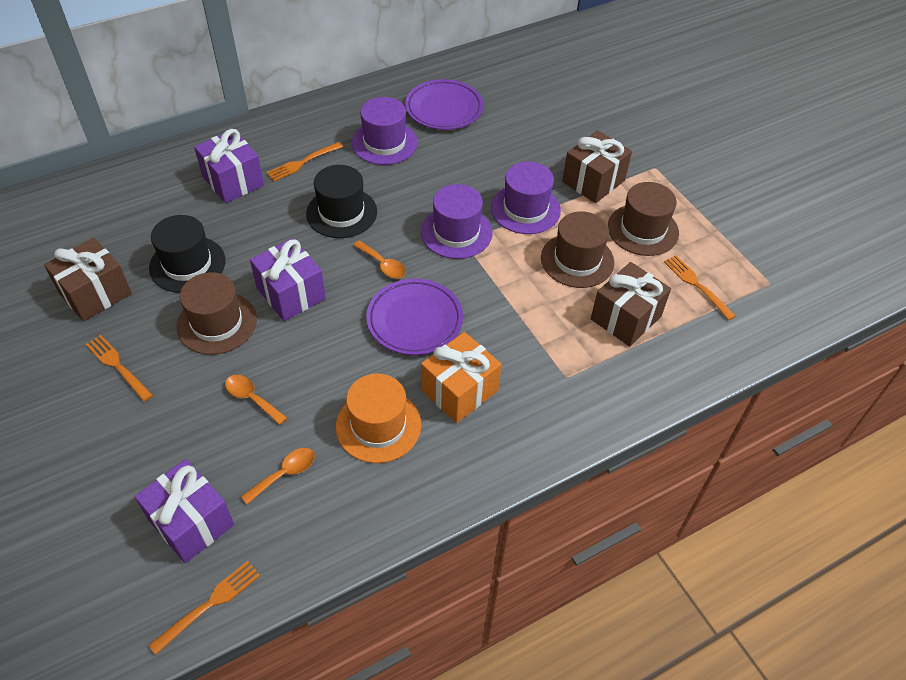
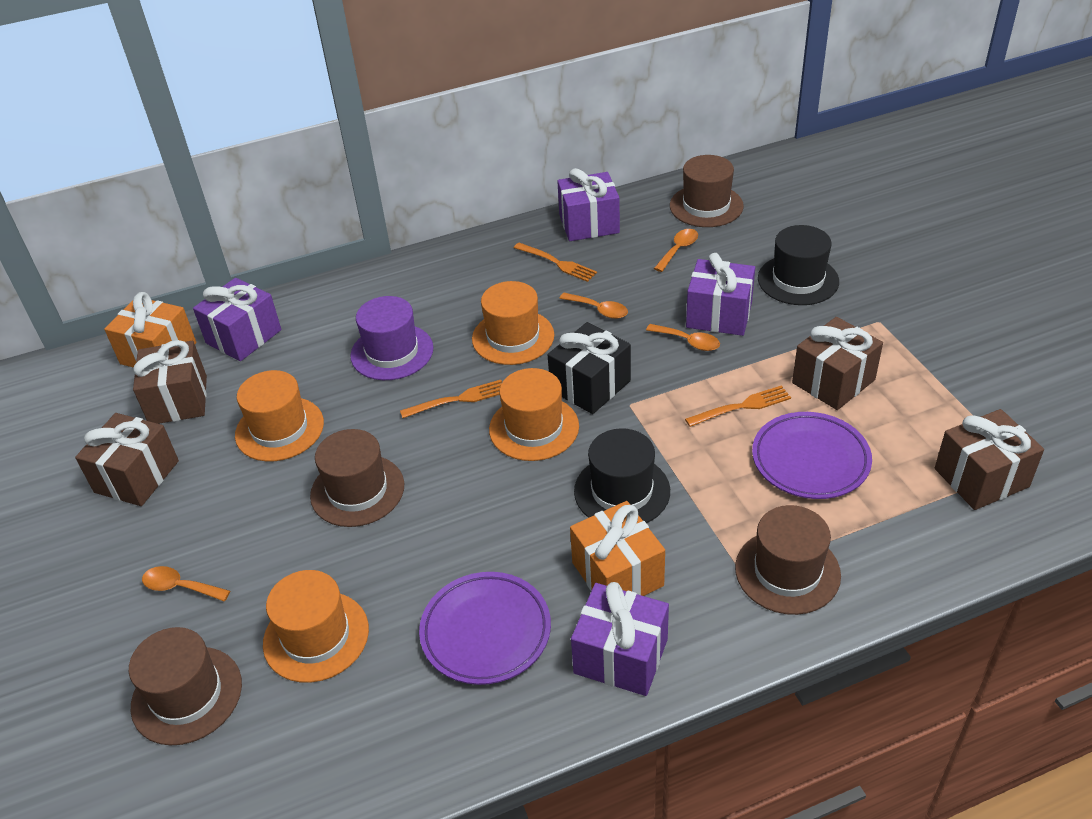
black gift: 0 -> 1
brown gift: 3 -> 4
brown hat: 3 -> 4
orange fork: 4 -> 3
orange gift: 1 -> 2
orange hat: 1 -> 4
orange spoon: 3 -> 4
purple gift: 3 -> 4
purple hat: 3 -> 1

